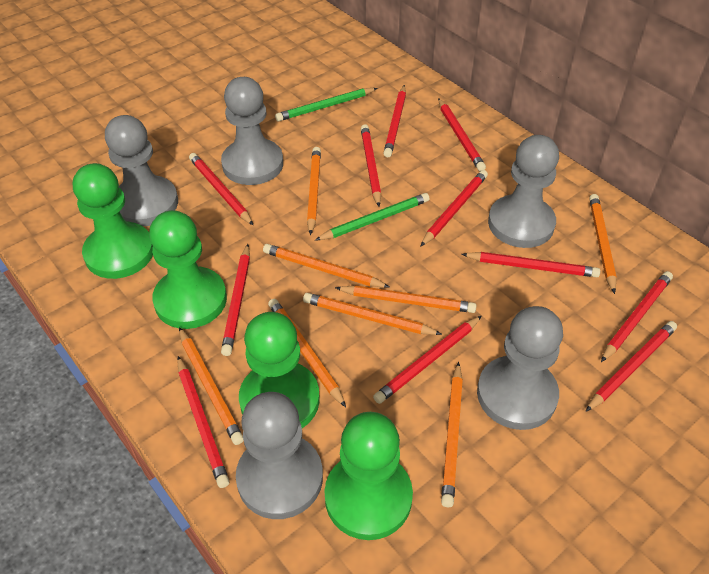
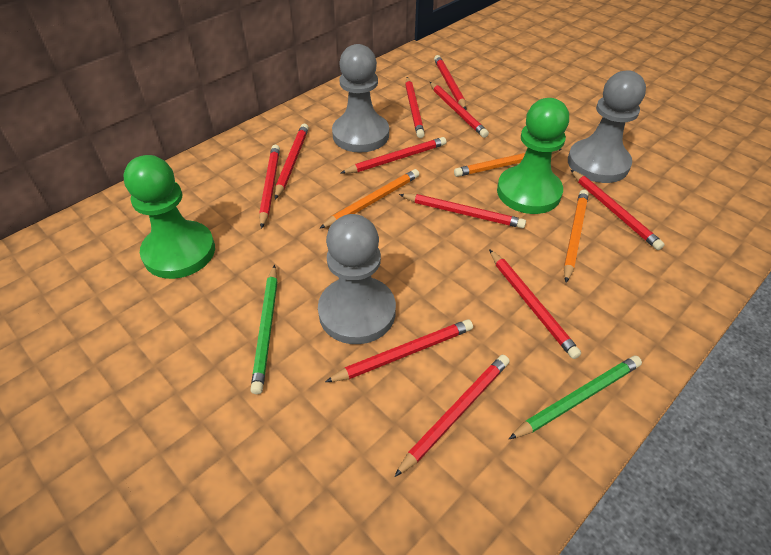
green pawn: 4 -> 2
grey pawn: 5 -> 3
orange pencil: 8 -> 3

